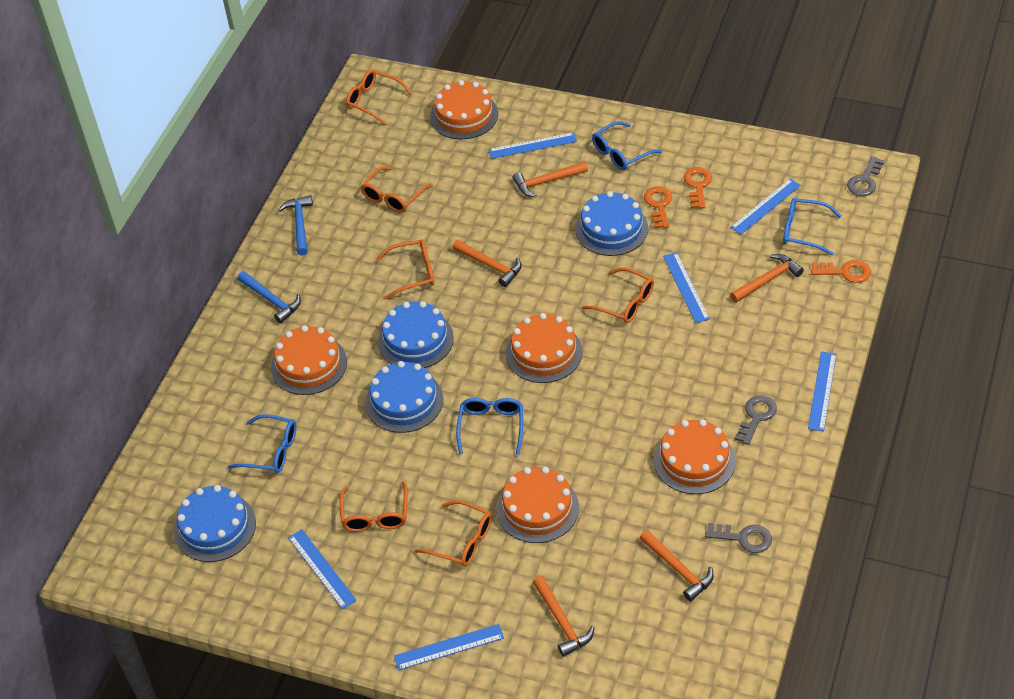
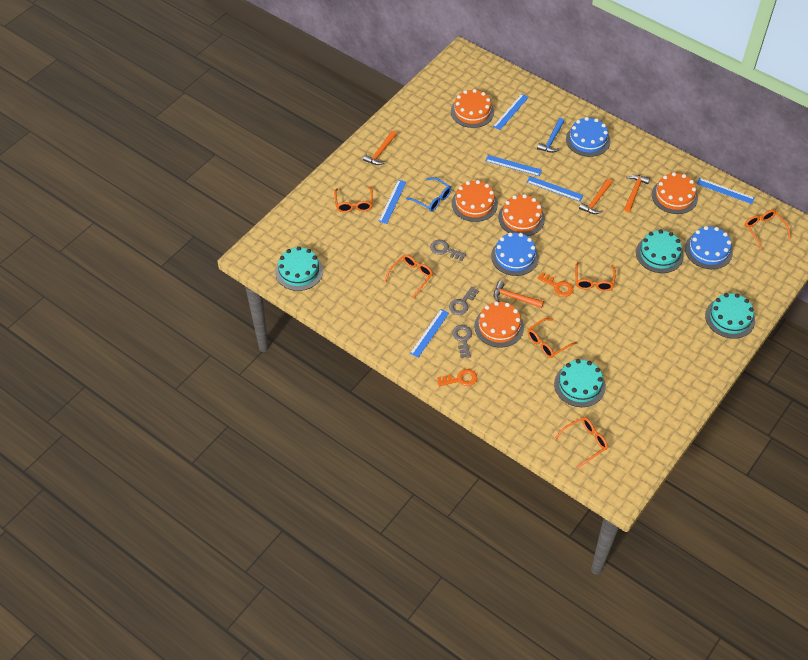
blue cake: 4 -> 3
blue glasses: 4 -> 1
blue hammer: 2 -> 1
orange hammer: 5 -> 4
orange key: 3 -> 2
turquoise cake: 0 -> 4

